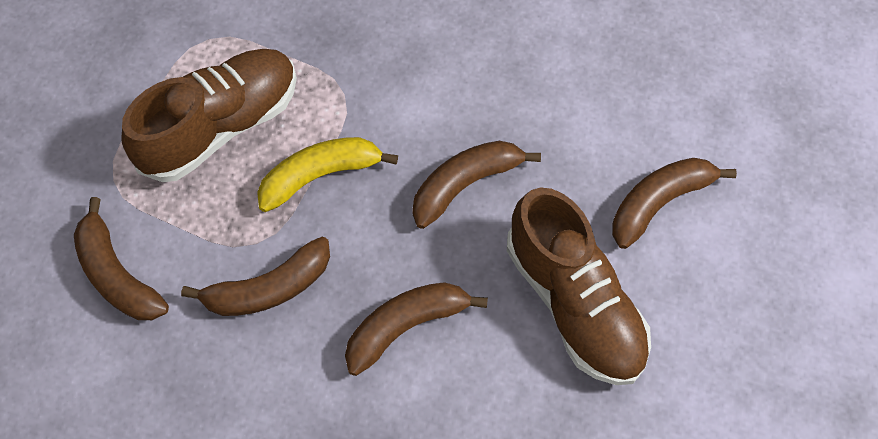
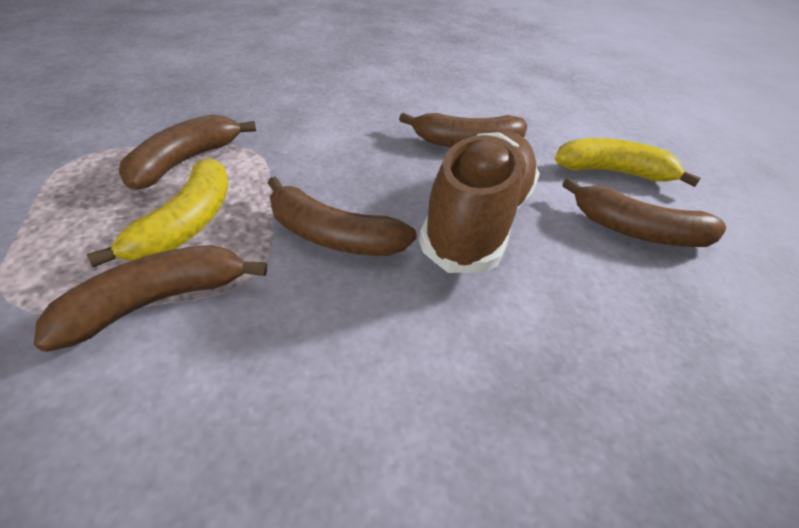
brown shoe: 2 -> 1
yellow banana: 1 -> 2

